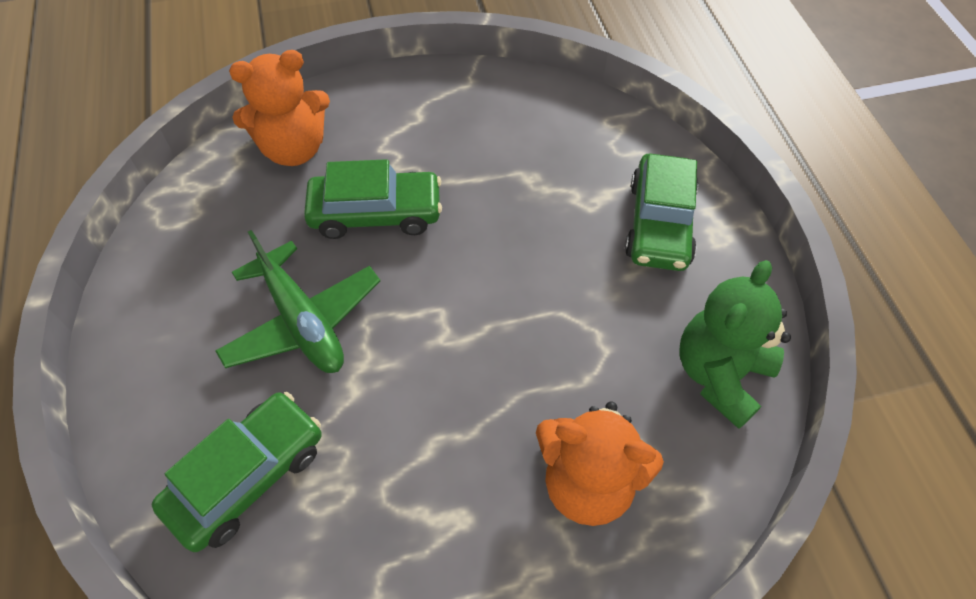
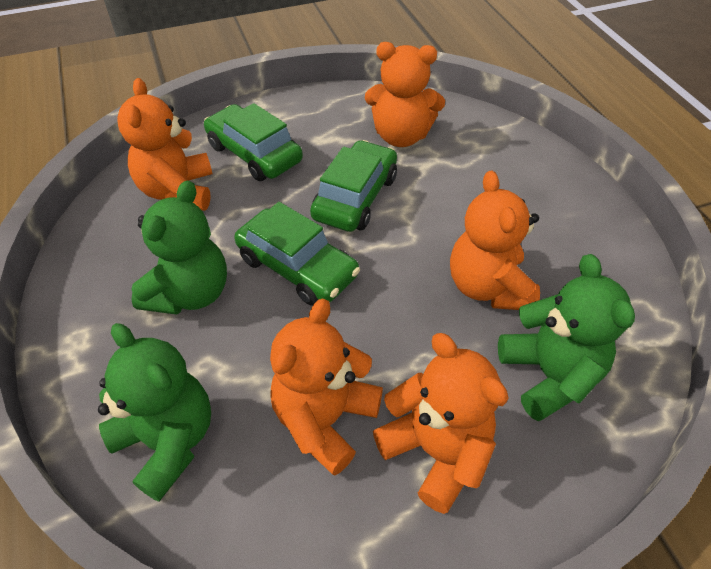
green plane: 1 -> 0
green teddy bear: 1 -> 3
orange teddy bear: 2 -> 5

